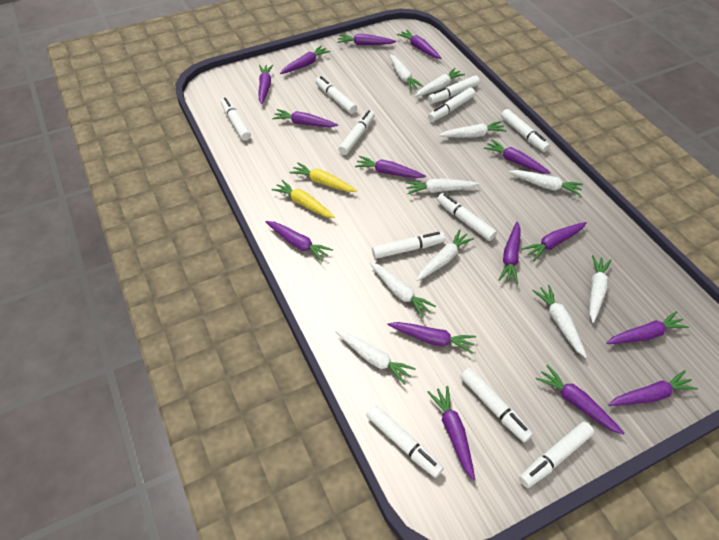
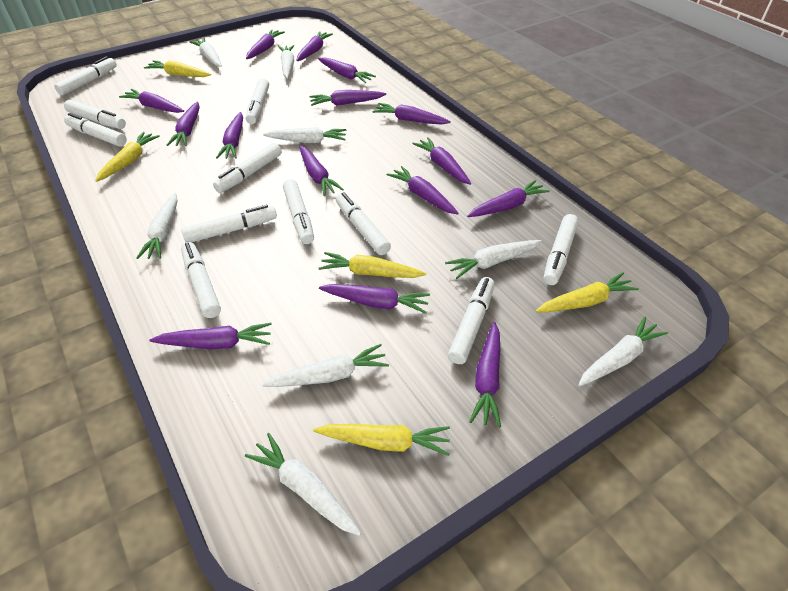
white carrot: 10 -> 8
yellow carrot: 2 -> 5

